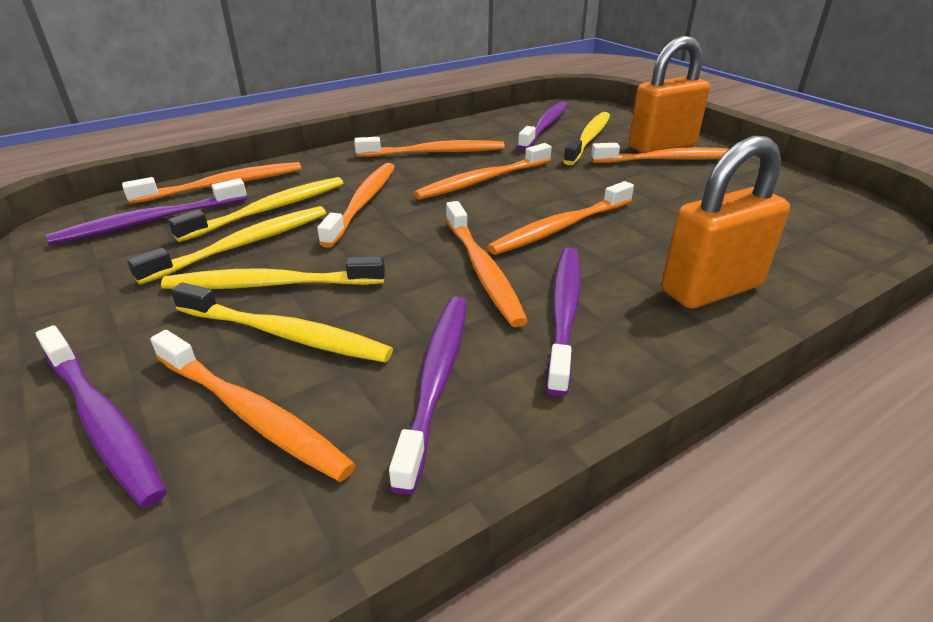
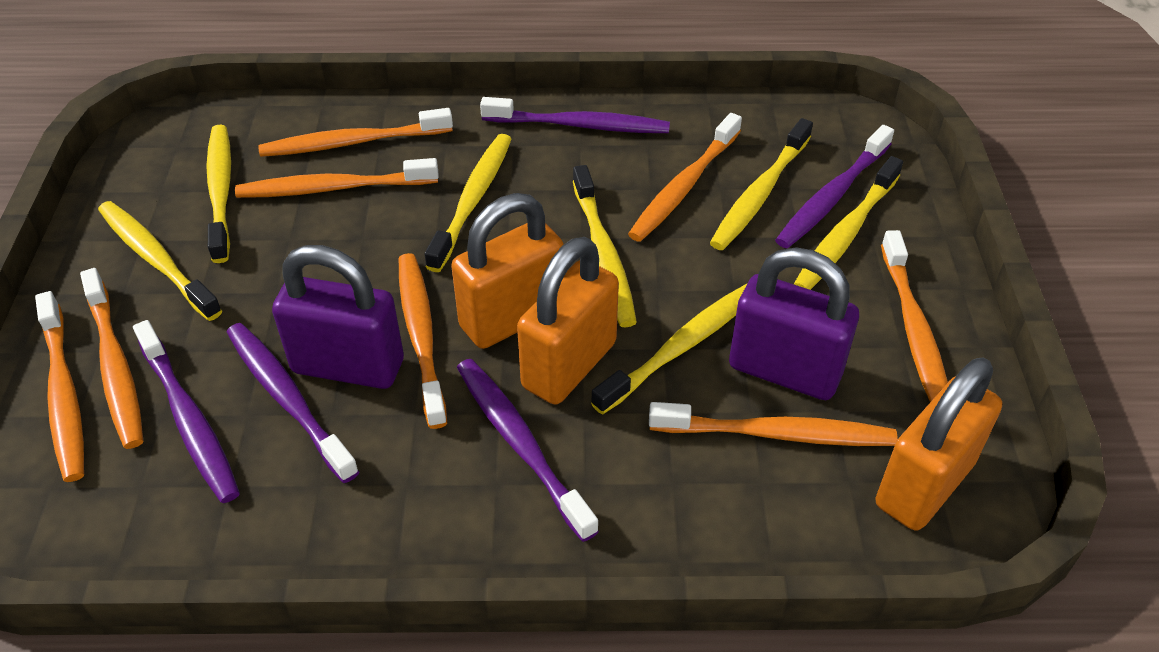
orange padlock: 2 -> 3
purple padlock: 0 -> 2
yellow toothbrush: 5 -> 7

